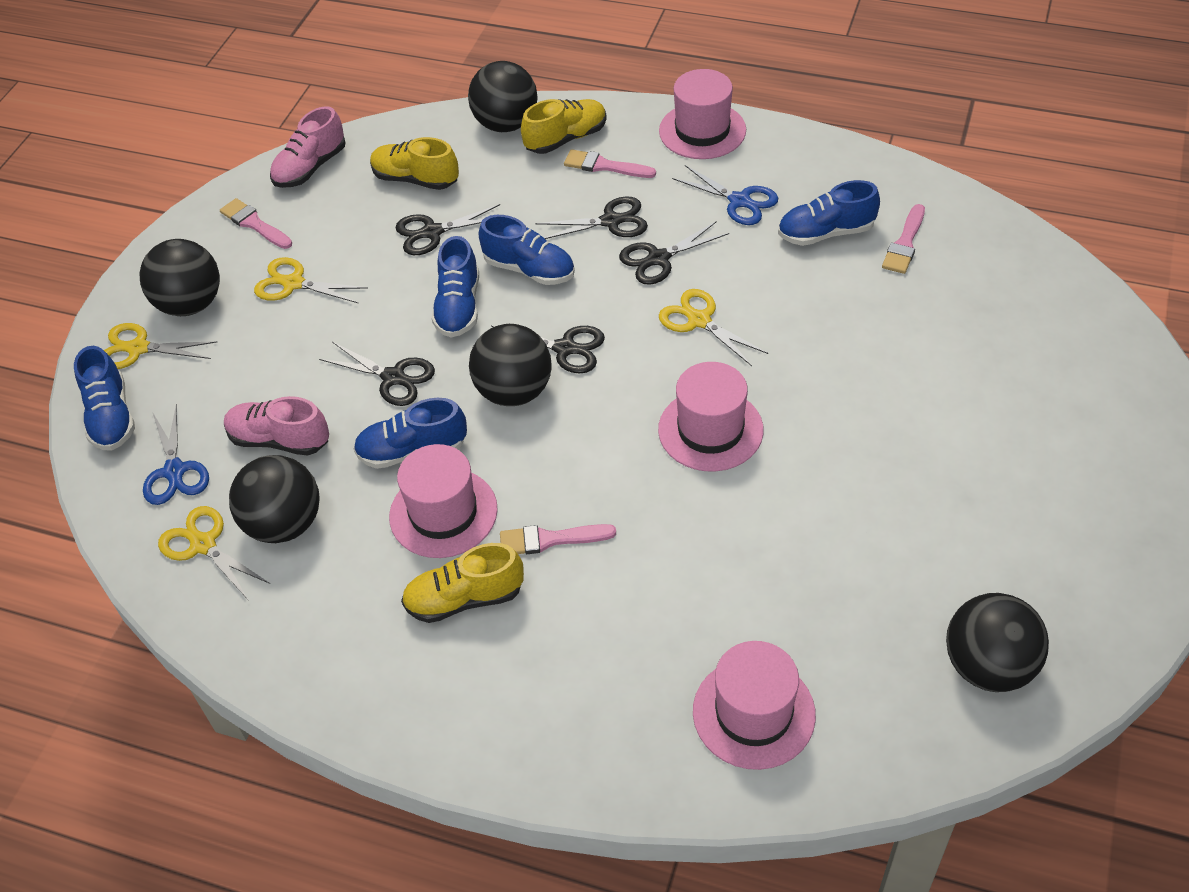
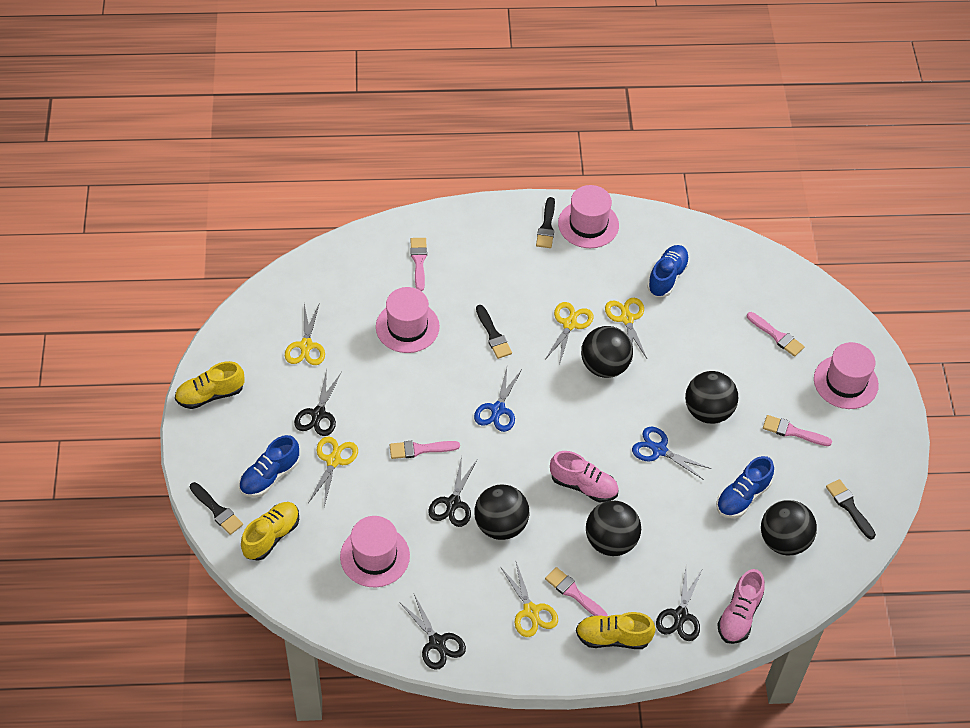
black brush: 0 -> 4
black scissors: 5 -> 4
blue shoe: 5 -> 3
pink brush: 4 -> 5
yellow scissors: 4 -> 5

